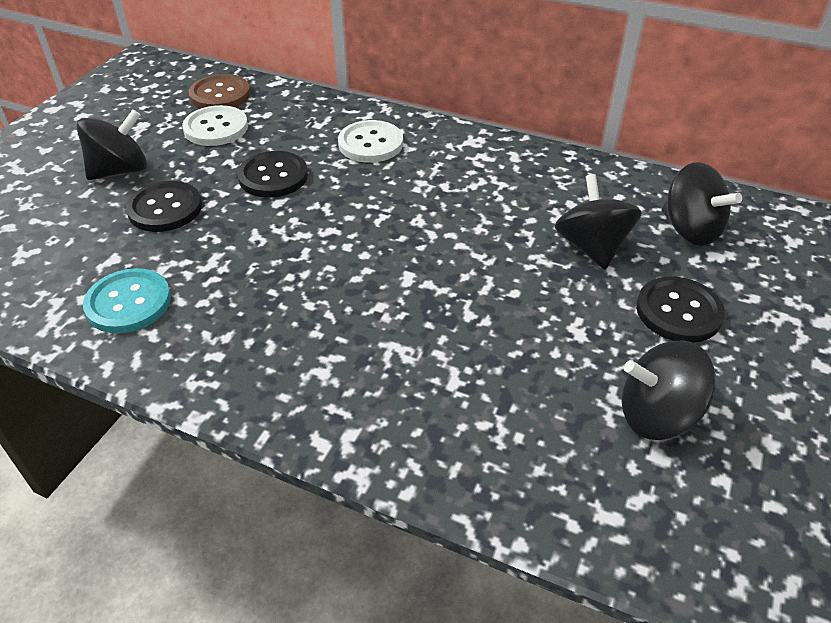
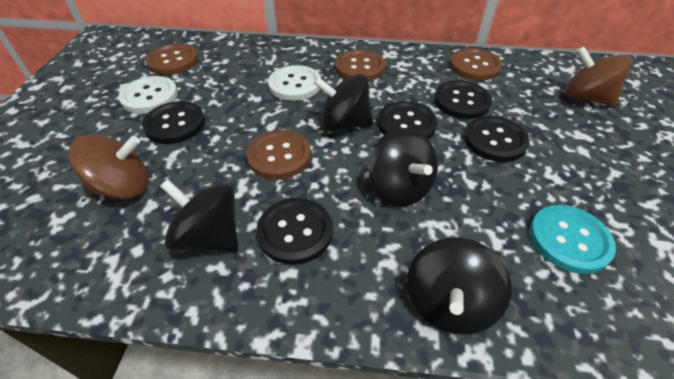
black button: 3 -> 5
brown button: 1 -> 4
brown spinning top: 0 -> 2

